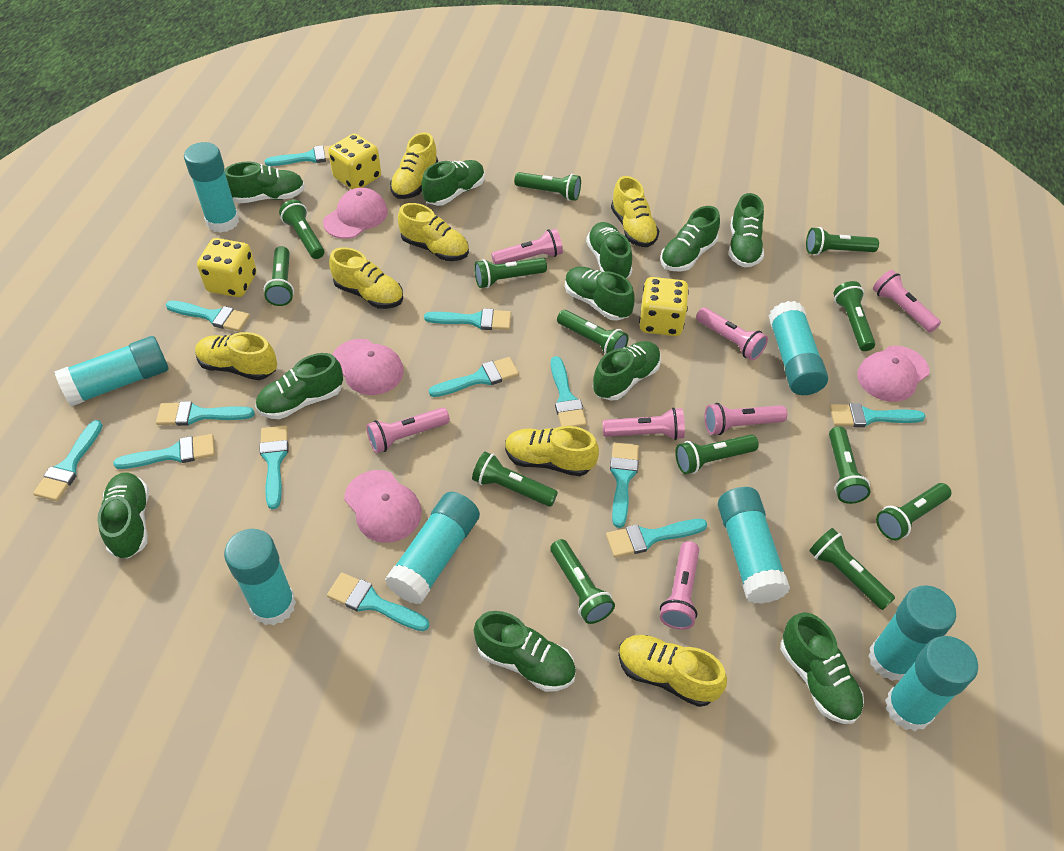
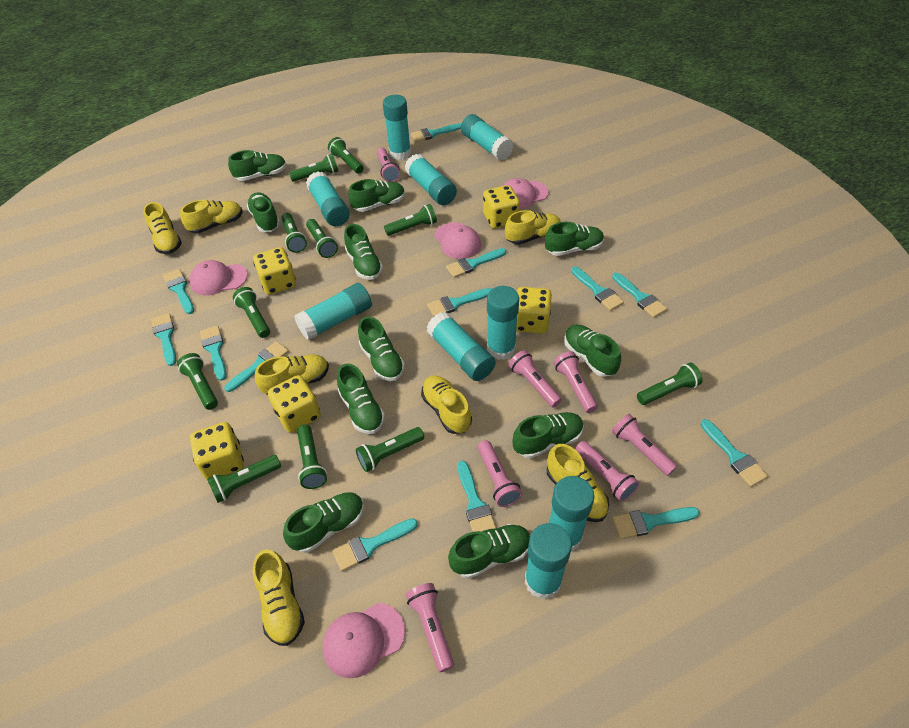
green flashlight: 13 -> 11
turquoise glue stick: 8 -> 9
yellow dice: 3 -> 5

